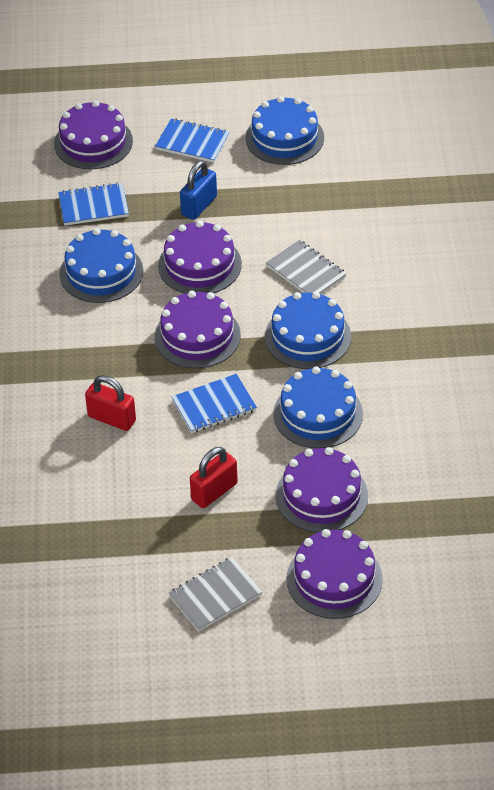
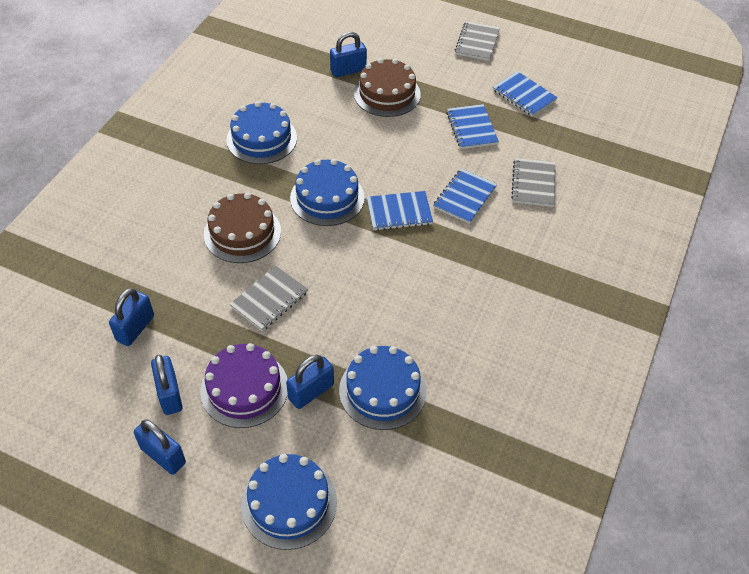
blue notebook: 3 -> 4
blue padlock: 1 -> 5
brown cake: 0 -> 2
grey notebook: 2 -> 3
purple cake: 5 -> 1
red padlock: 2 -> 0

